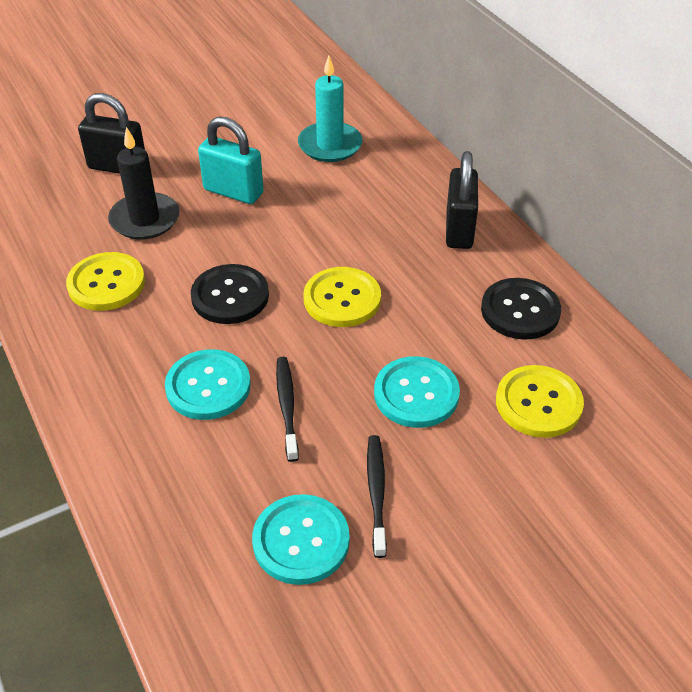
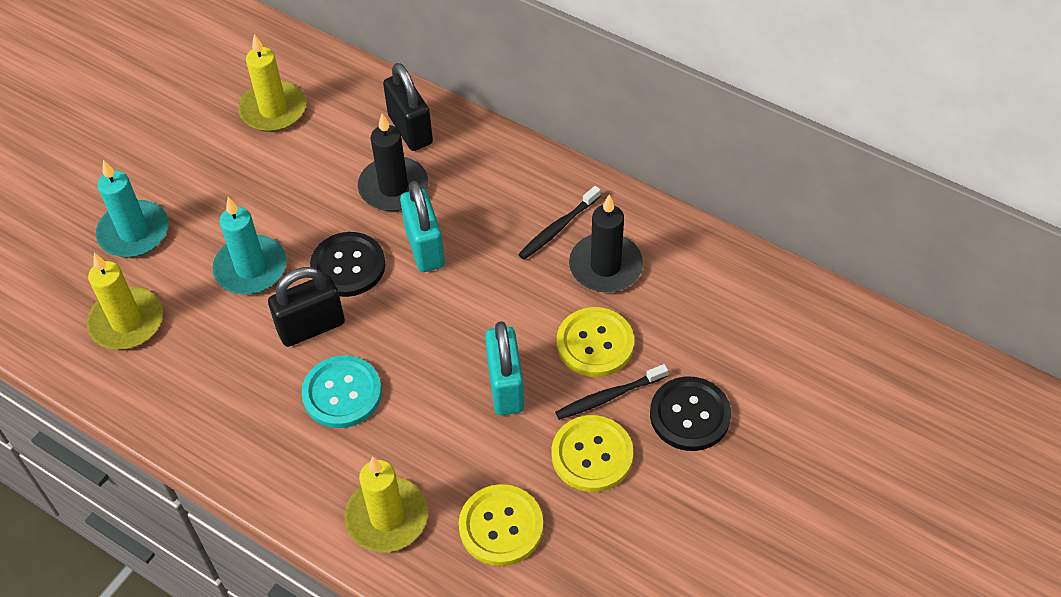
black candle: 1 -> 2
turquoise button: 3 -> 1
turquoise candle: 1 -> 2
turquoise padlock: 1 -> 2
yellow candle: 0 -> 3

